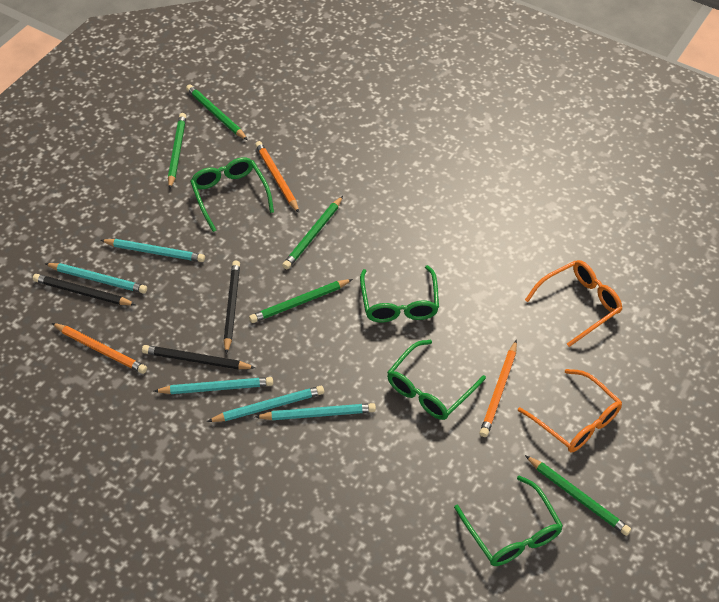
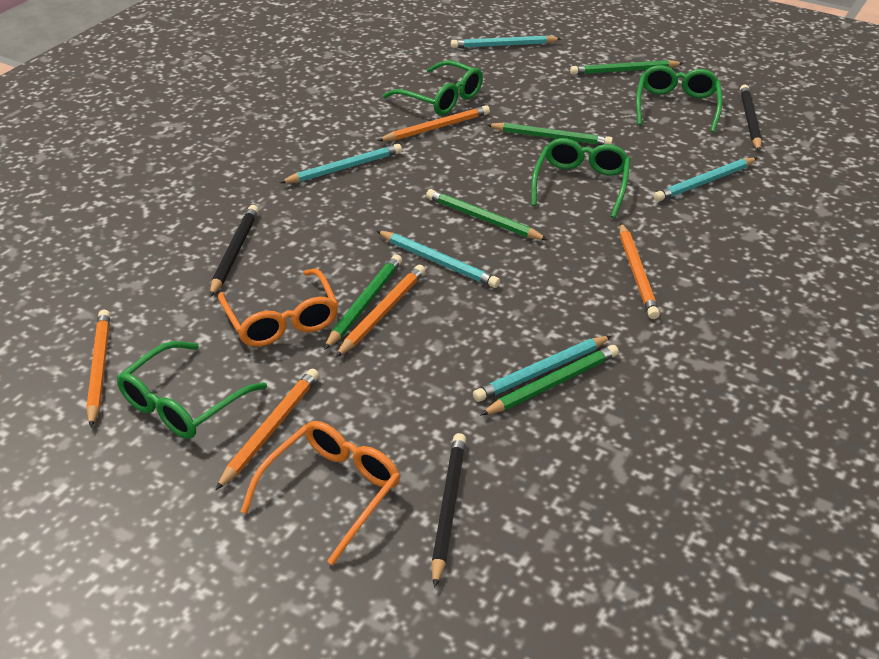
orange pencil: 3 -> 5

